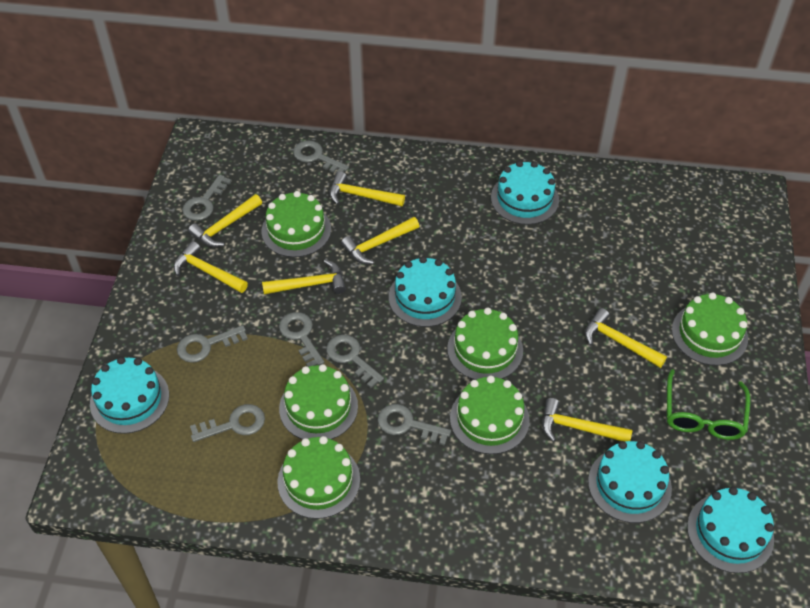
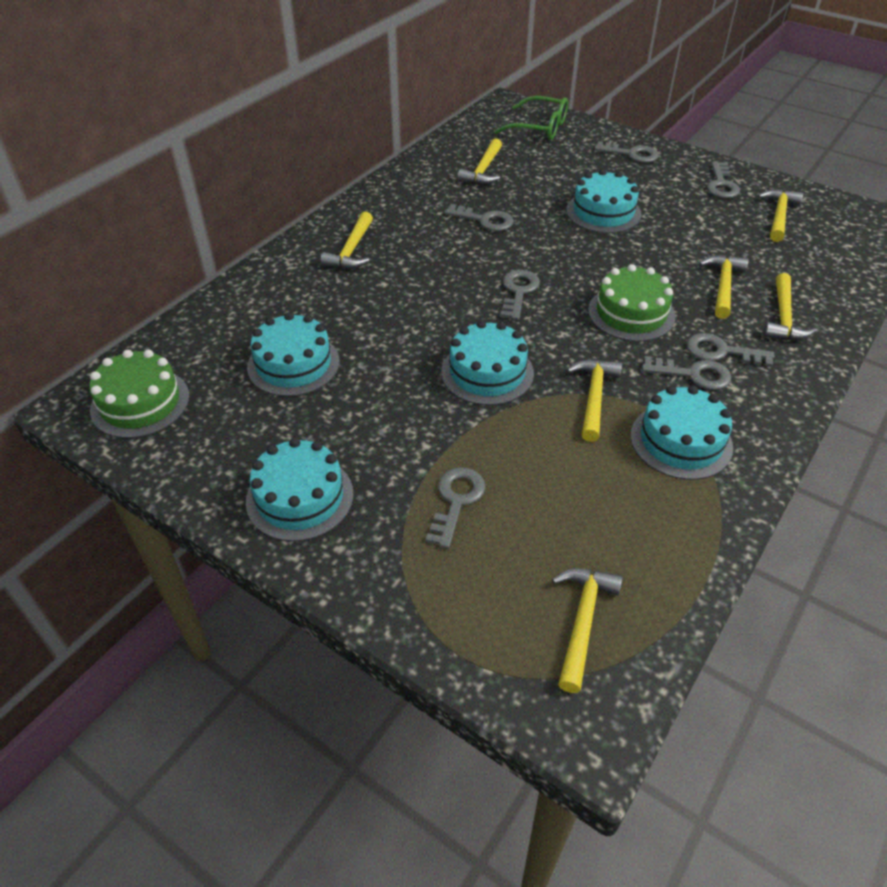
green cake: 6 -> 2

